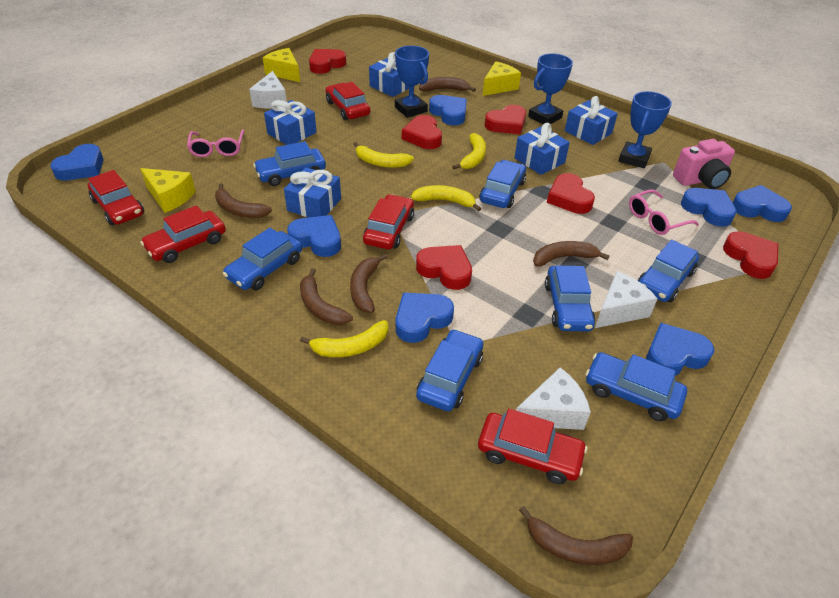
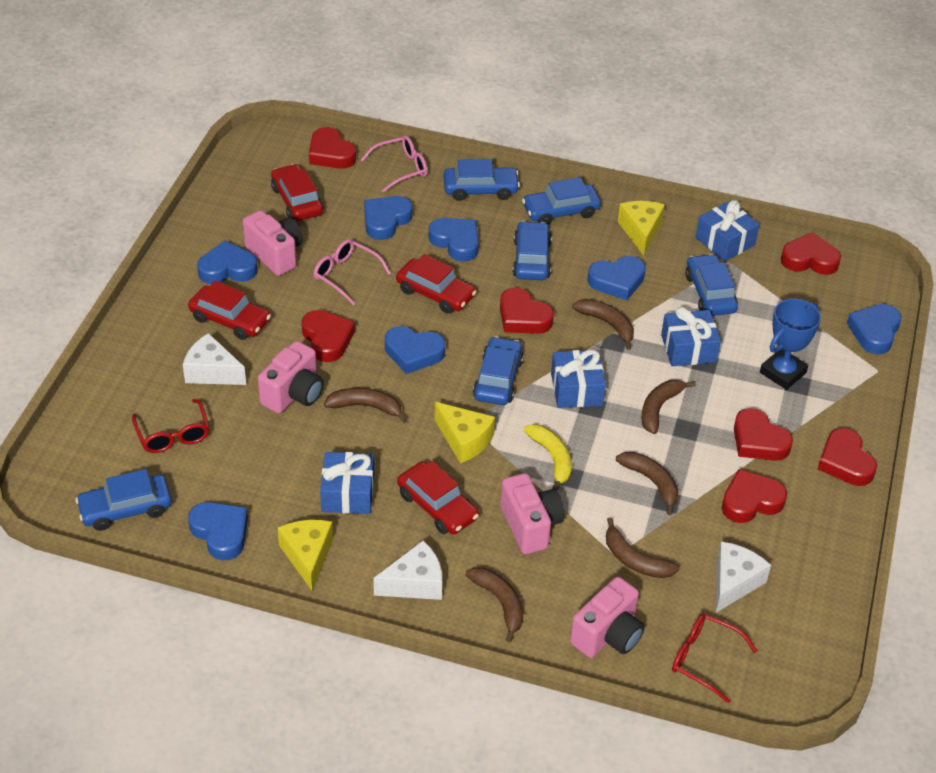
blue car: 7 -> 6
blue gift: 5 -> 4
blue trophy: 3 -> 1
pink camera: 1 -> 4
red car: 5 -> 4
red glasses: 0 -> 2
red heart: 6 -> 7
yellow banana: 4 -> 1

